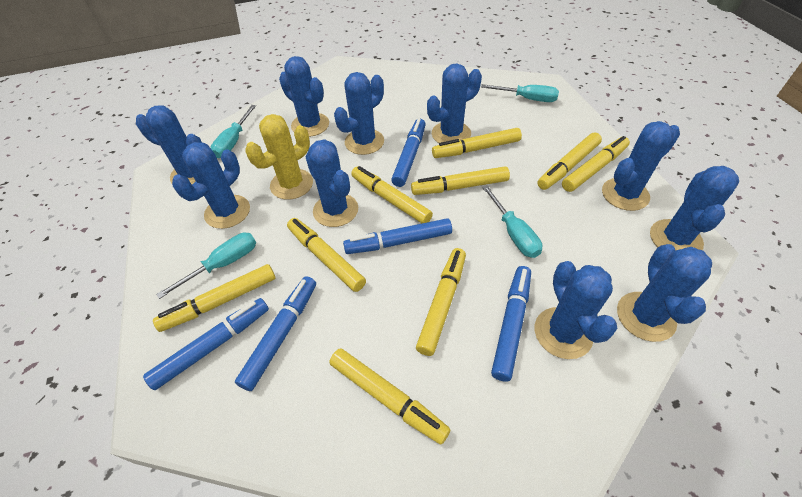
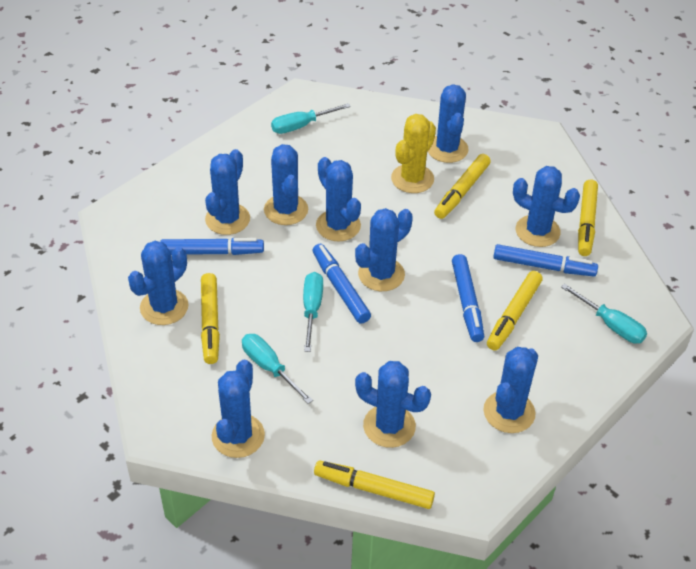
blue marker: 5 -> 4
yellow marker: 9 -> 5

